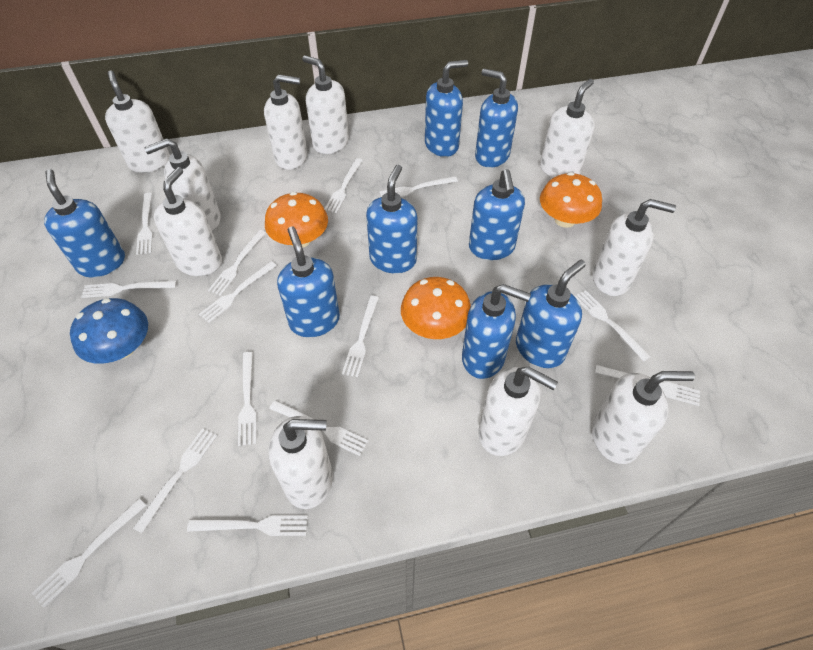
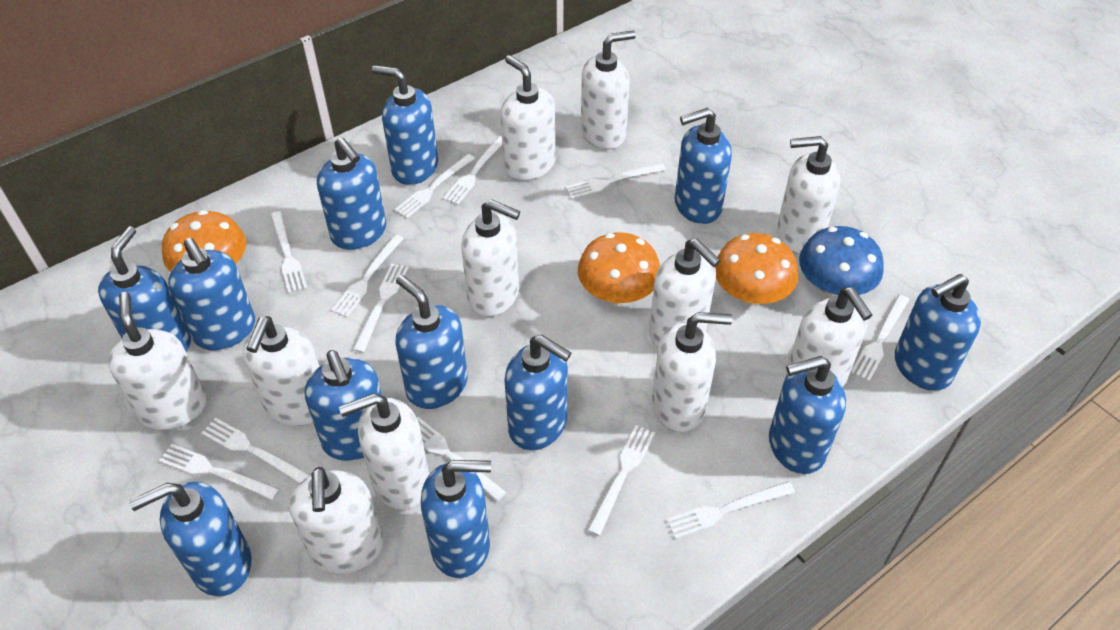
blue soap dispenser: 8 -> 12
white fork: 14 -> 12
white soap dispenser: 10 -> 11

